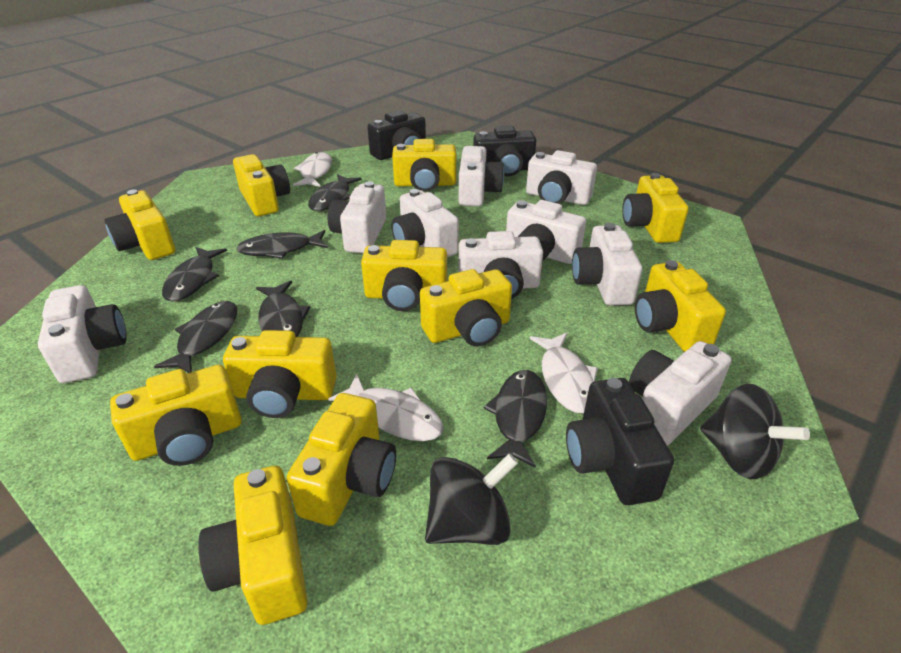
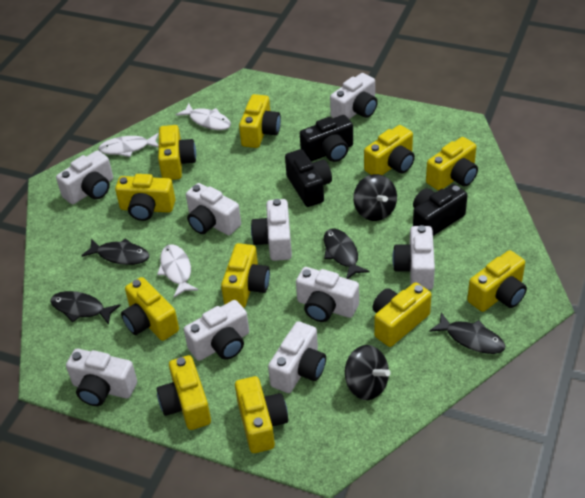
black fish: 6 -> 4

